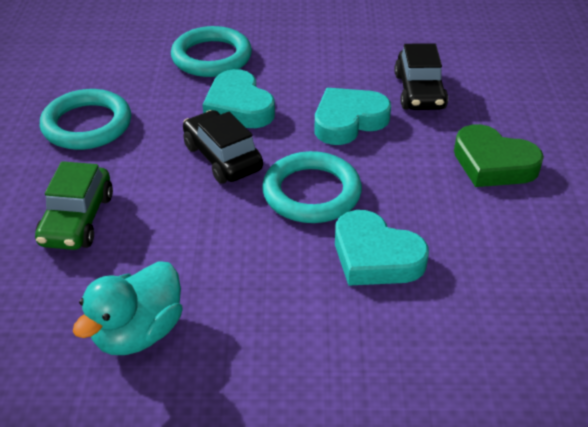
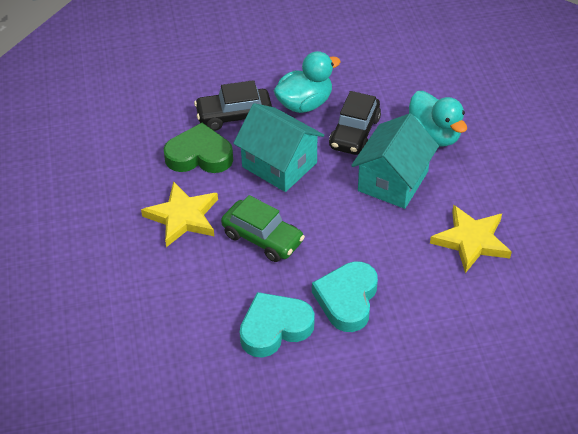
turquoise duck: 1 -> 2
turquoise heart: 3 -> 2
turquoise house: 0 -> 2
turquoise ring: 3 -> 0
yellow star: 0 -> 2

